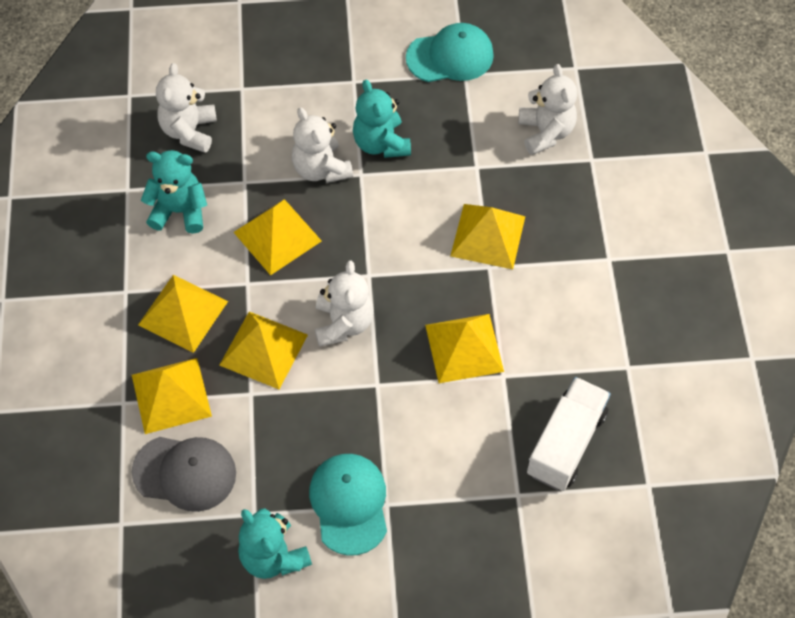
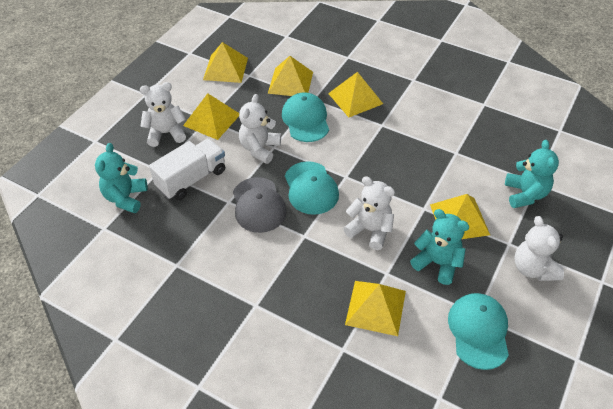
turquoise cap: 2 -> 3

